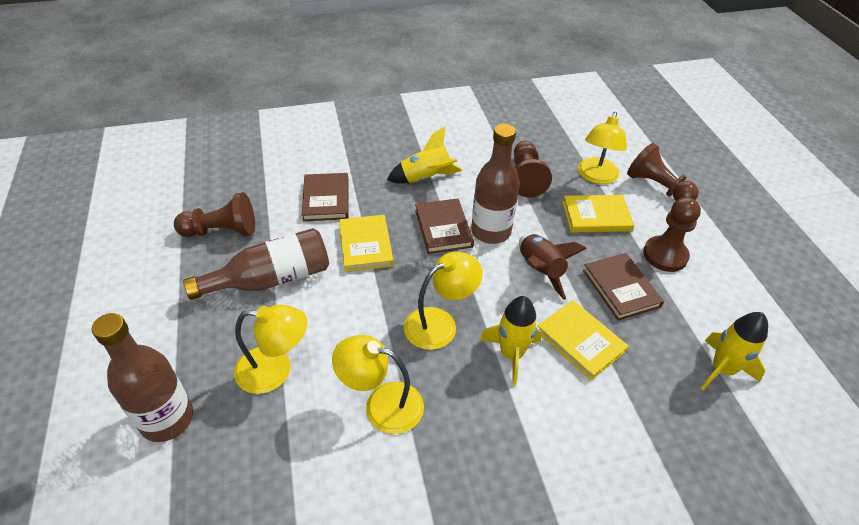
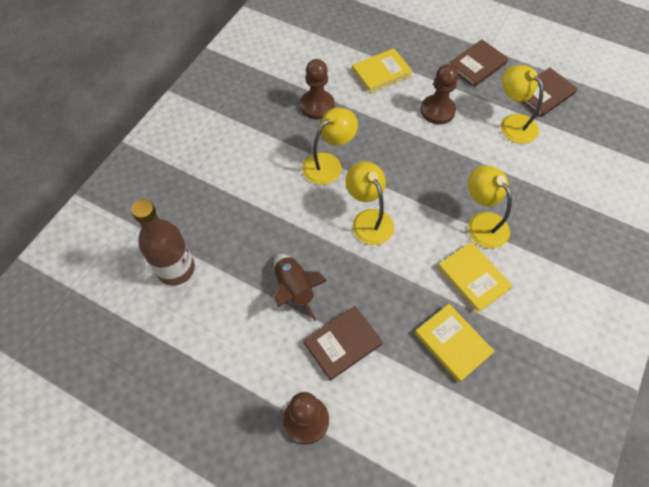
brown bottle: 3 -> 1
brown pawn: 4 -> 3
yellow rocket: 3 -> 0

